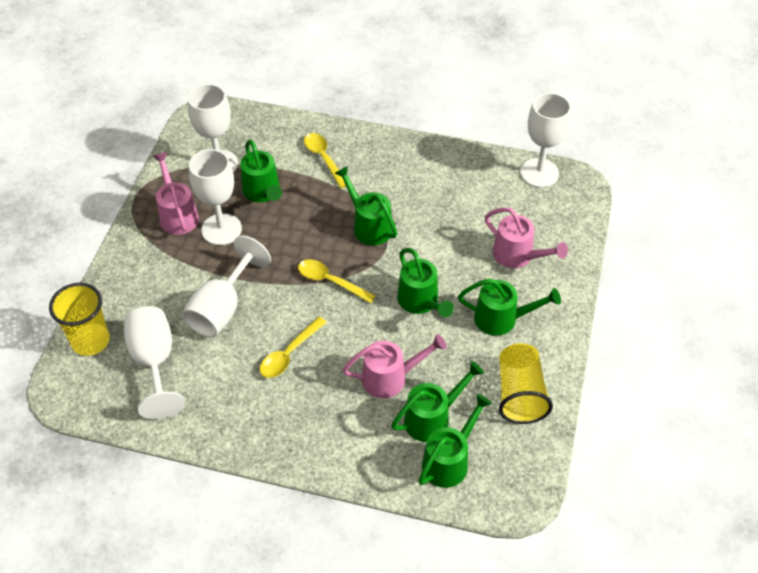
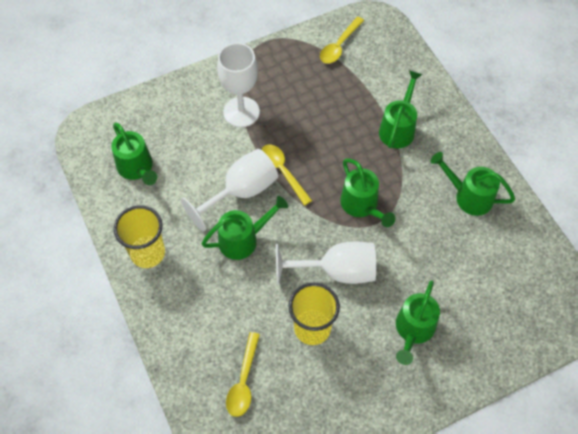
pink watering can: 3 -> 0
white goblet: 5 -> 3

